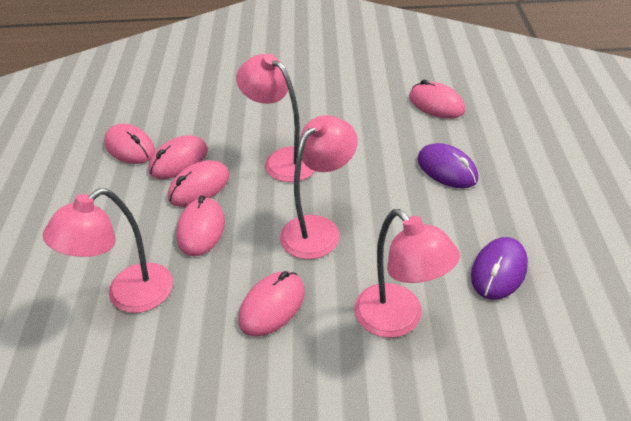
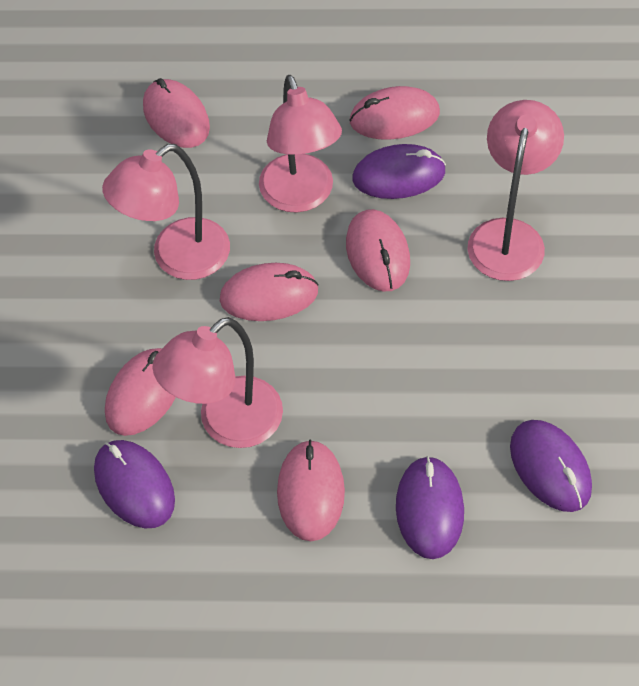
purple mouse: 2 -> 4

